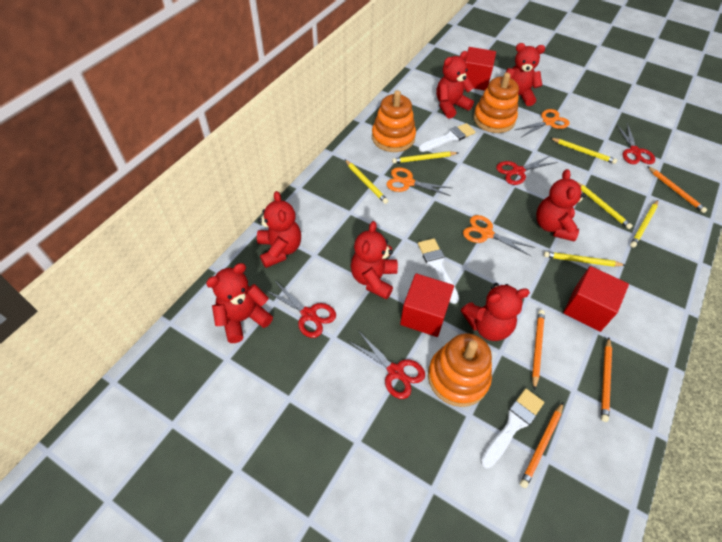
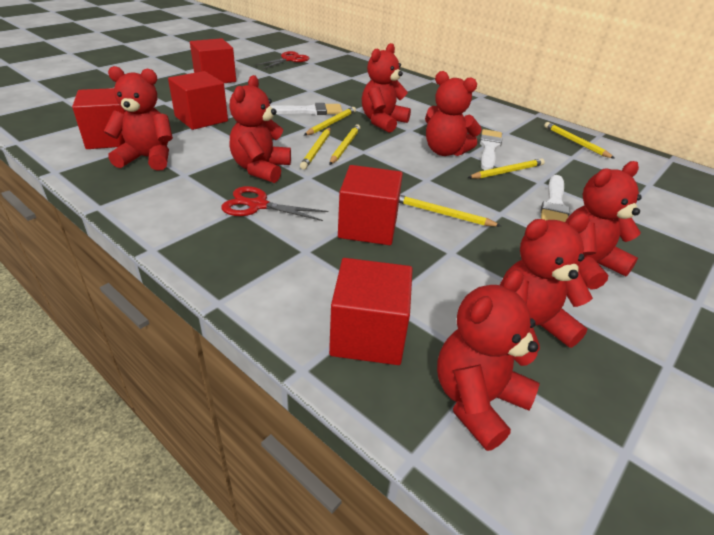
orange pencil: 4 -> 0
orange scissors: 3 -> 0
orange stacking toy: 3 -> 0
red cube: 3 -> 5
red scissors: 4 -> 2

